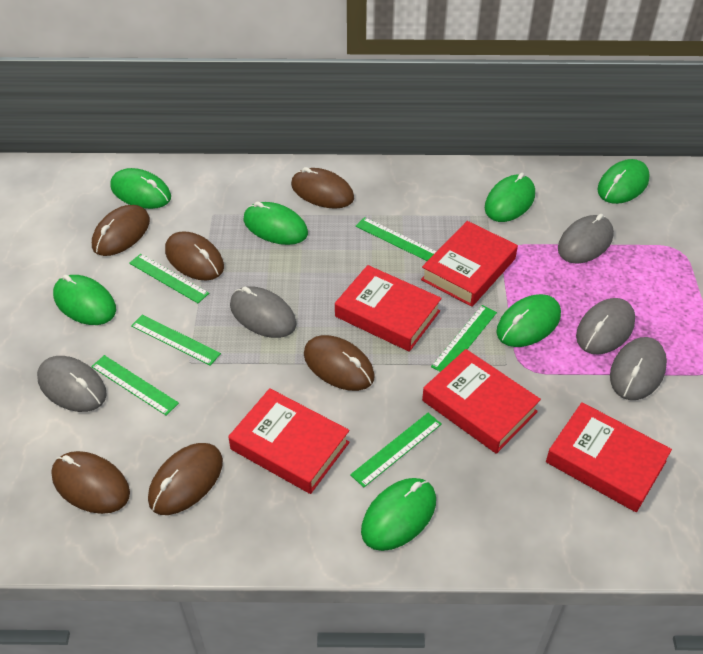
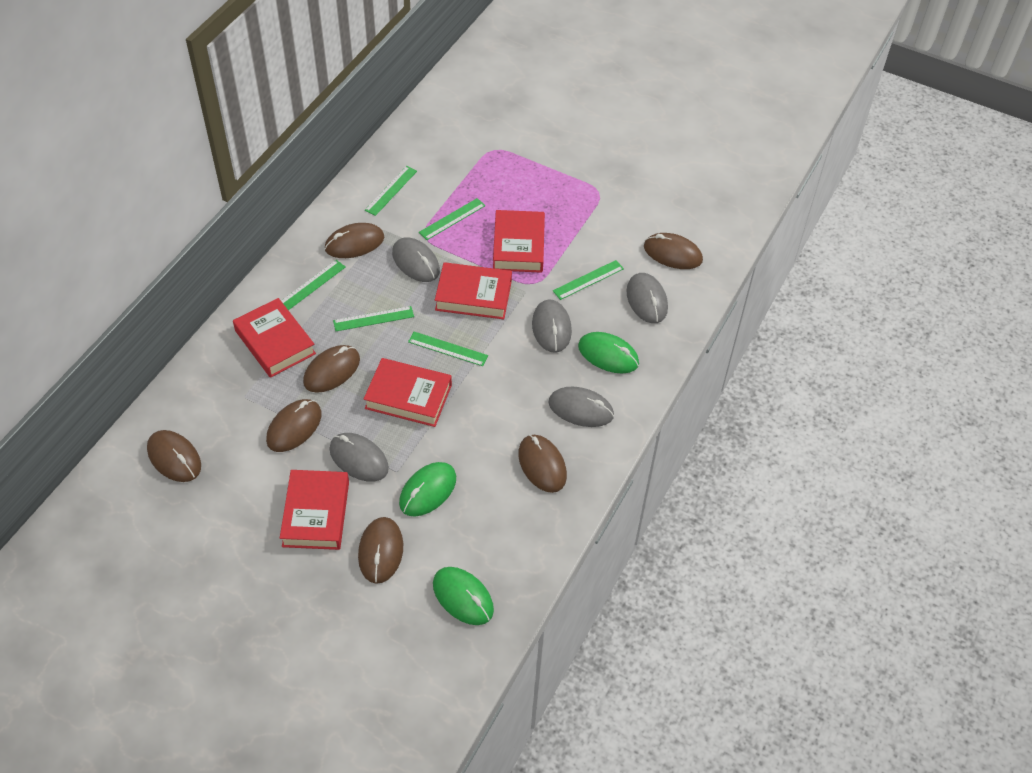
brown mouse: 6 -> 7
green mouse: 7 -> 3

